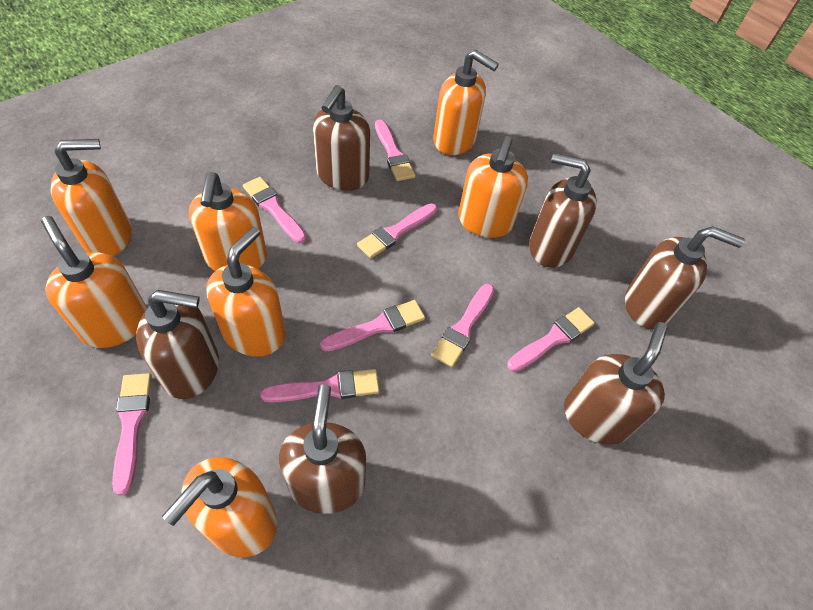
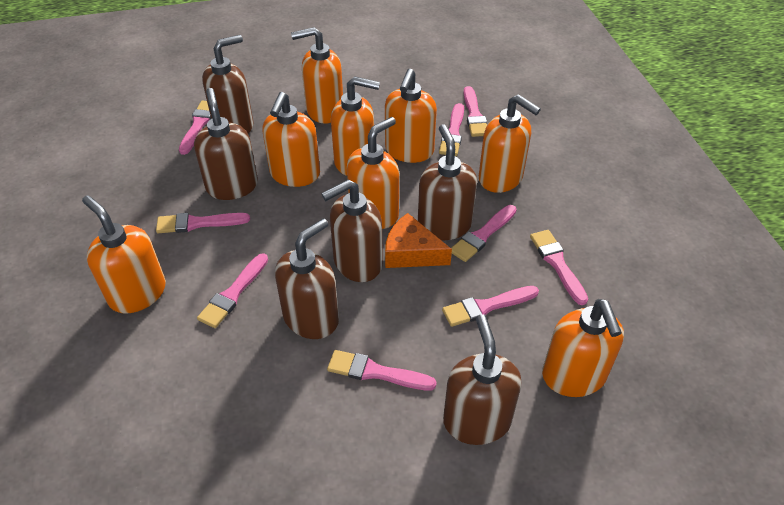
orange cheese: 0 -> 1
orange soap dispenser: 7 -> 8
pink brush: 8 -> 9

